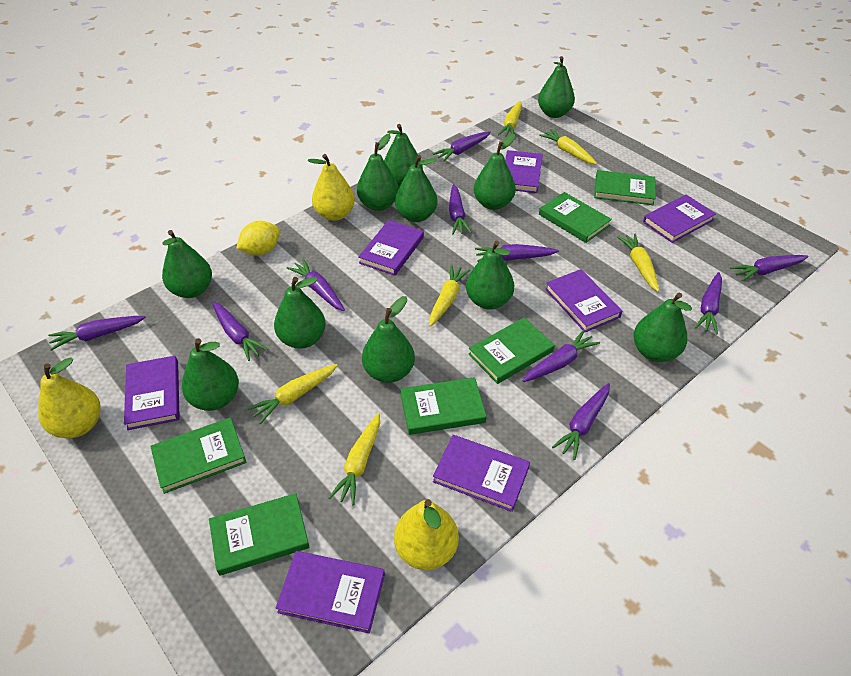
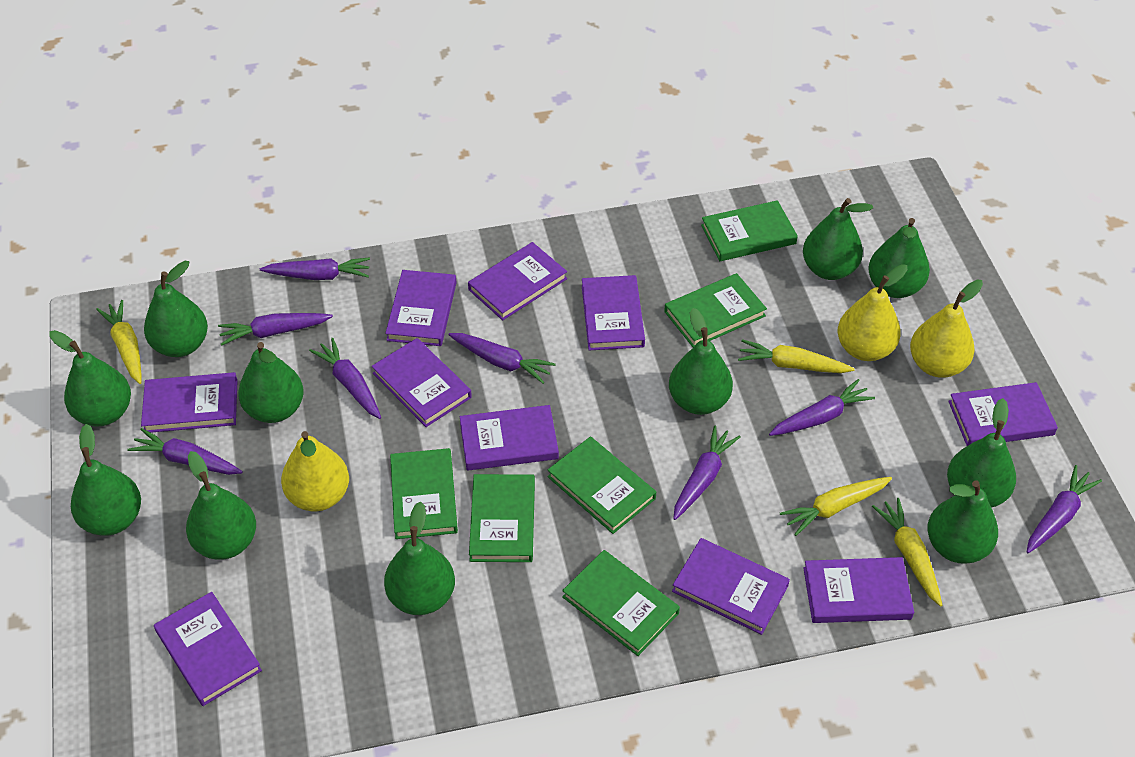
purple book: 7 -> 10
purple carrot: 10 -> 8
yellow carrot: 6 -> 4
yellow lemon: 1 -> 0

